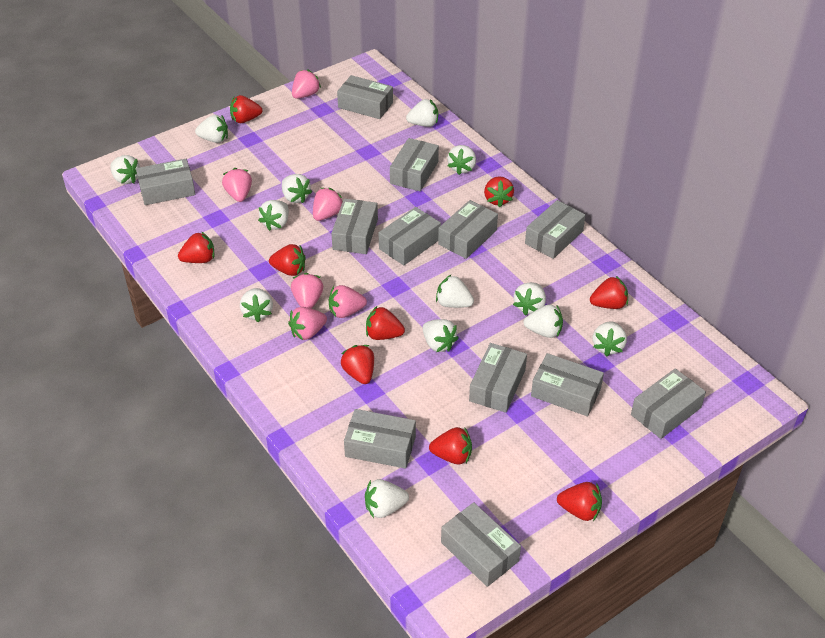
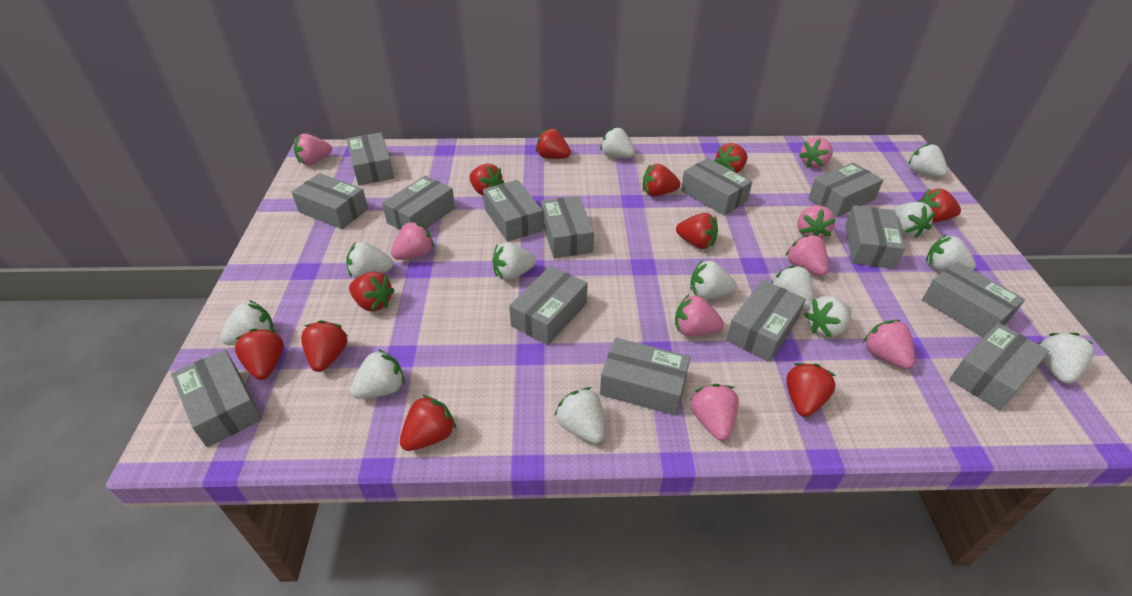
grey box: 12 -> 14
pink strawberry: 6 -> 8
red strawberry: 9 -> 11

